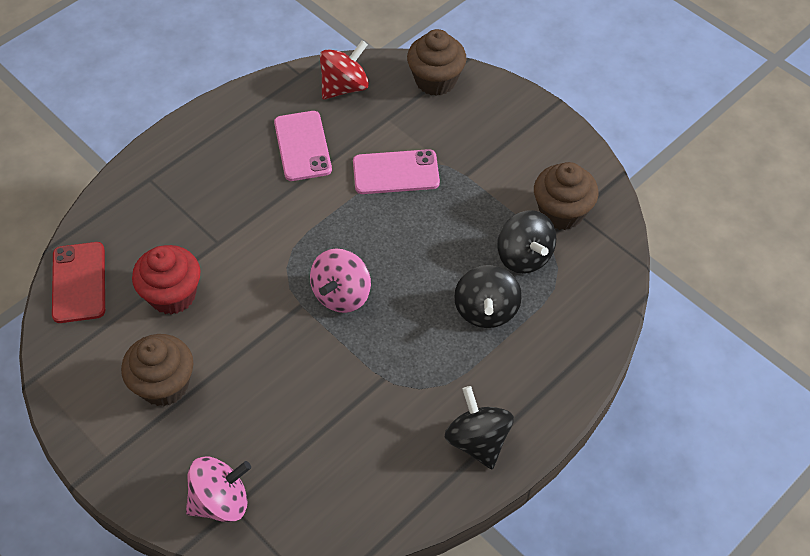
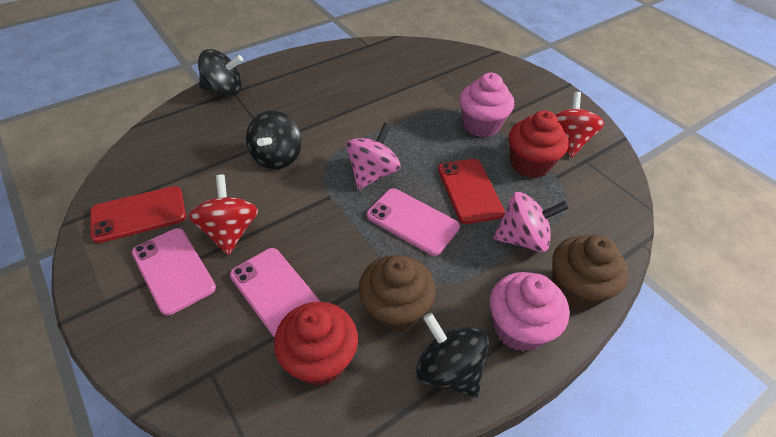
brown cupcake: 3 -> 2
pink cupcake: 0 -> 2
pink phone: 2 -> 3
red cupcake: 1 -> 2
red phone: 1 -> 2
red spinning top: 1 -> 2

